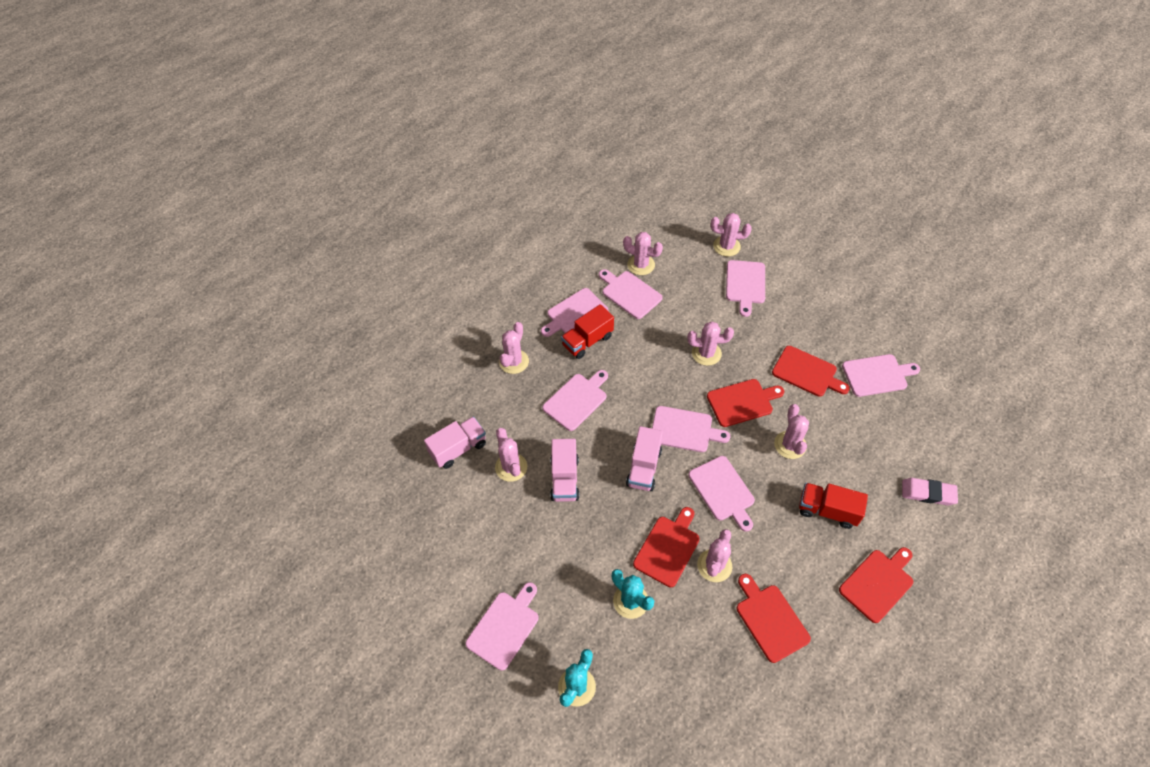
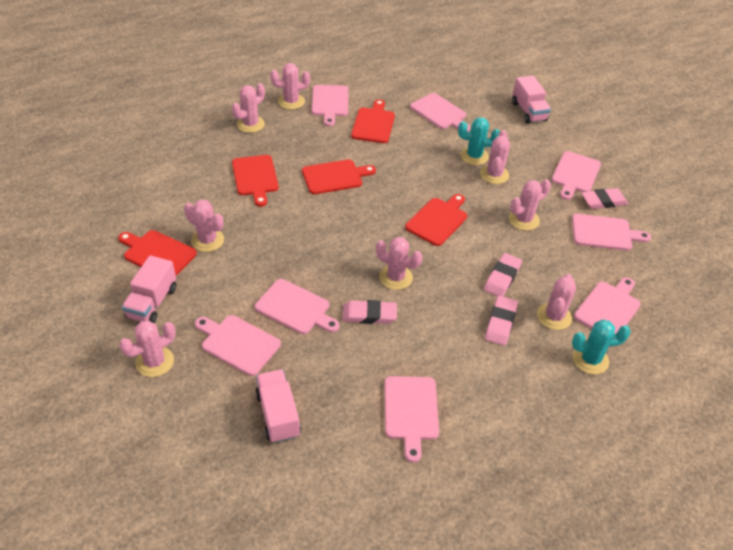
pink cactus: 7 -> 8
pink eraser: 1 -> 4
red truck: 2 -> 0

